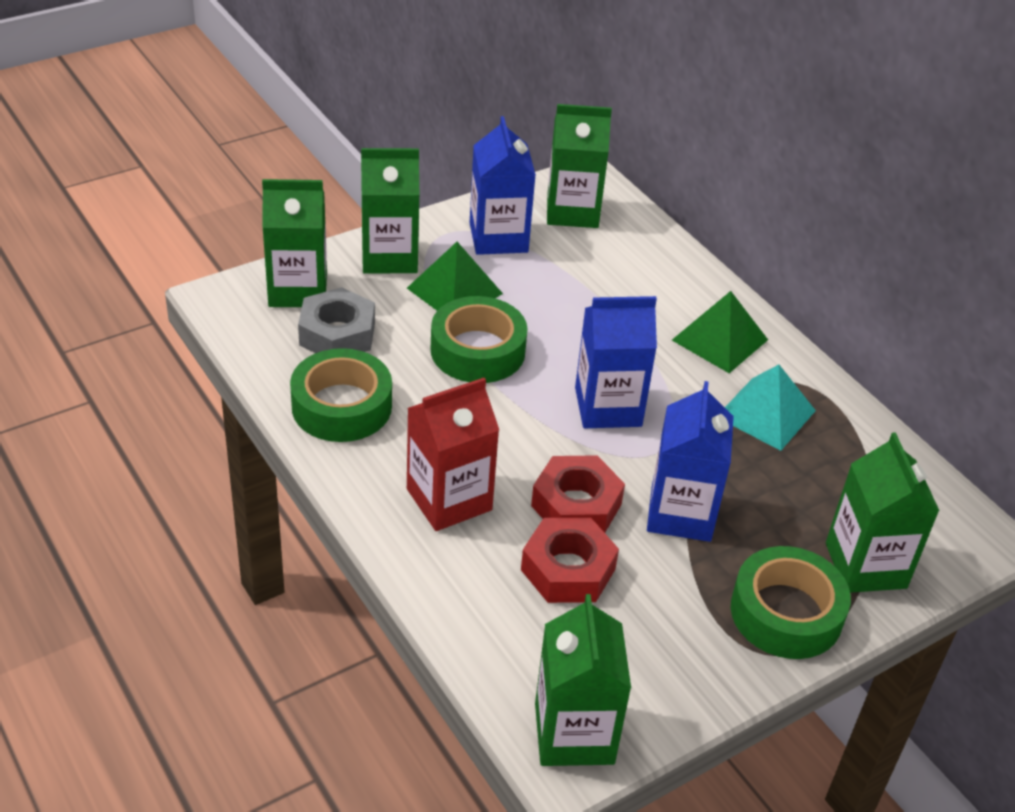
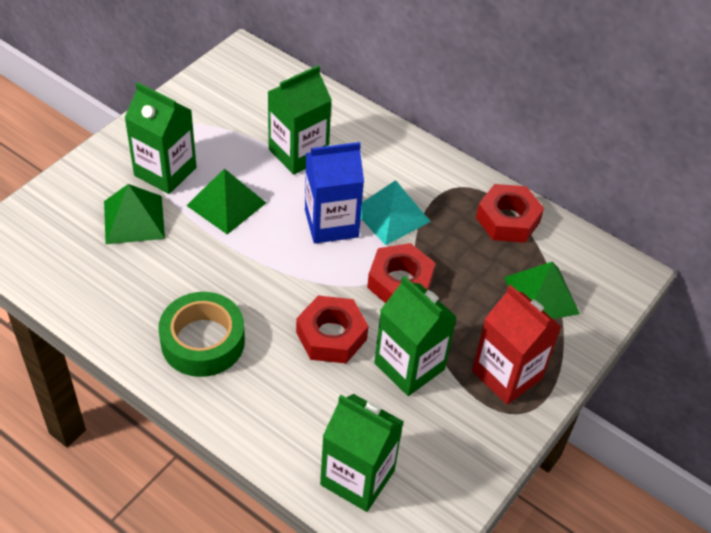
blue carton: 3 -> 1
green carton: 5 -> 4
green pyramid: 2 -> 3
green tape: 3 -> 1
grey nut: 1 -> 0
red nut: 2 -> 3

